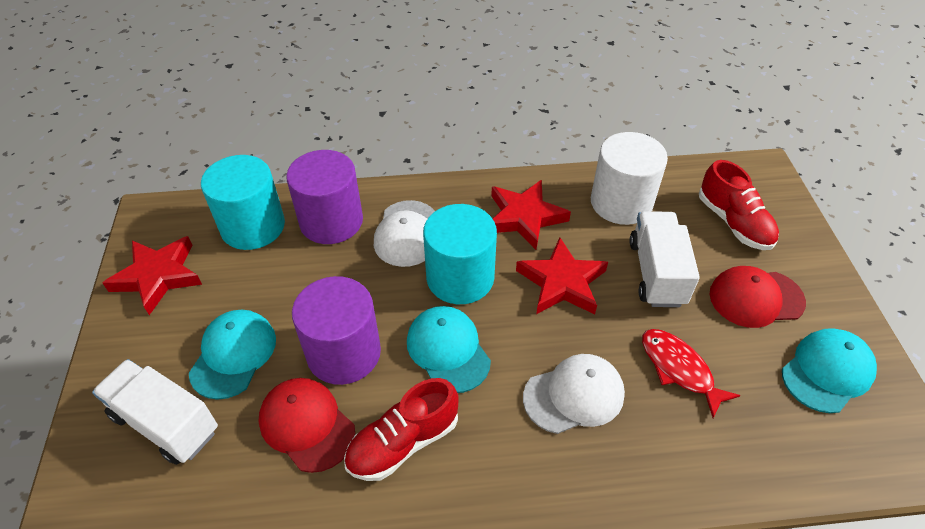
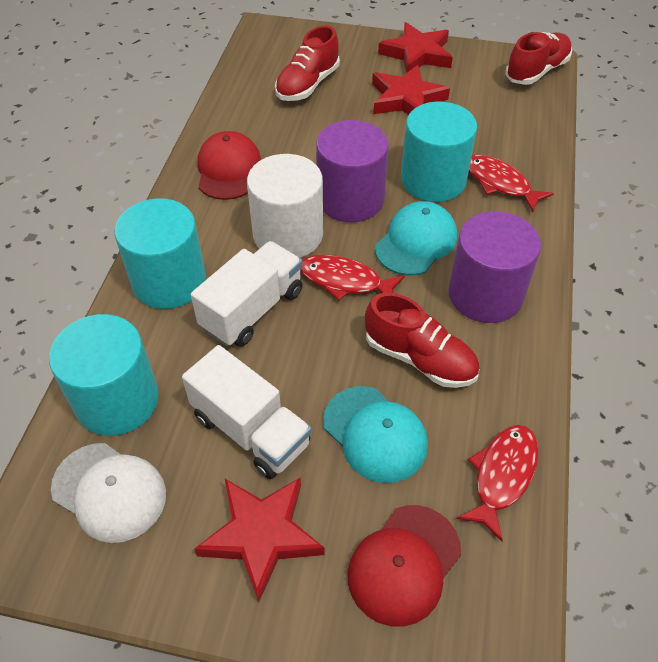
red fish: 1 -> 3
red shoe: 2 -> 3
turquoise cap: 3 -> 2
turquoise cylinder: 2 -> 3
white cap: 2 -> 1

